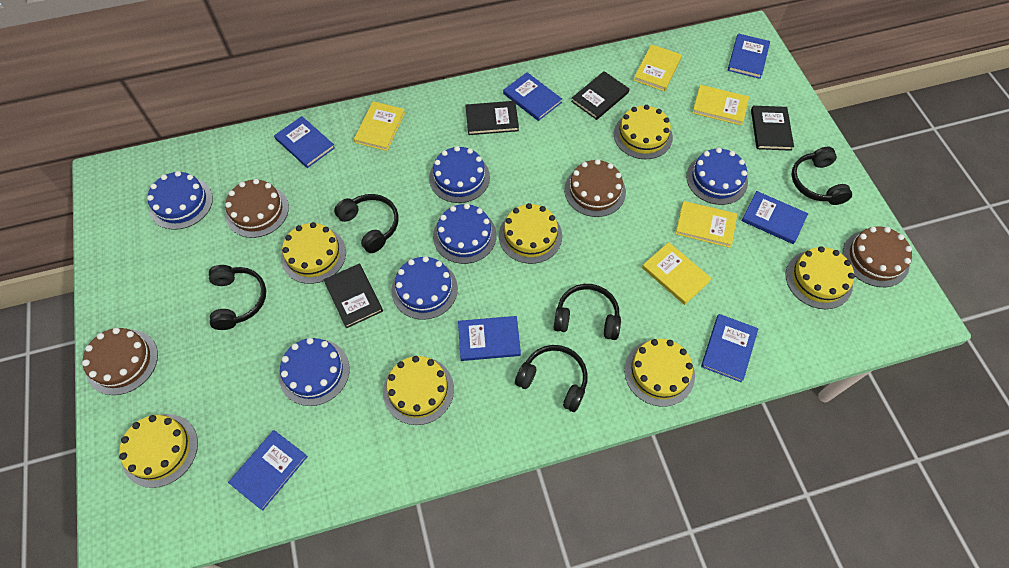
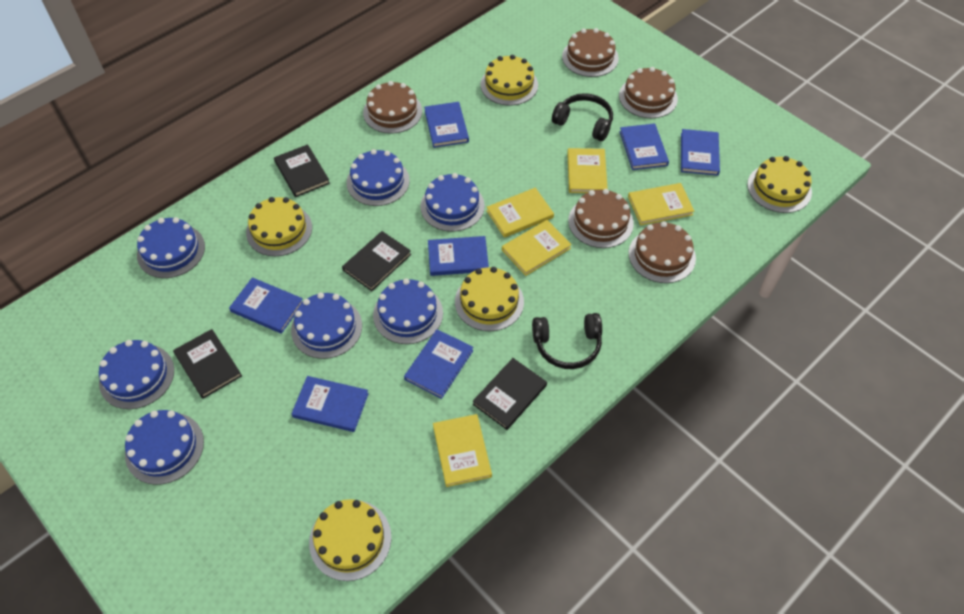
black headphones: 5 -> 2
blue cake: 6 -> 7
brown cake: 4 -> 5
yellow cake: 7 -> 5

